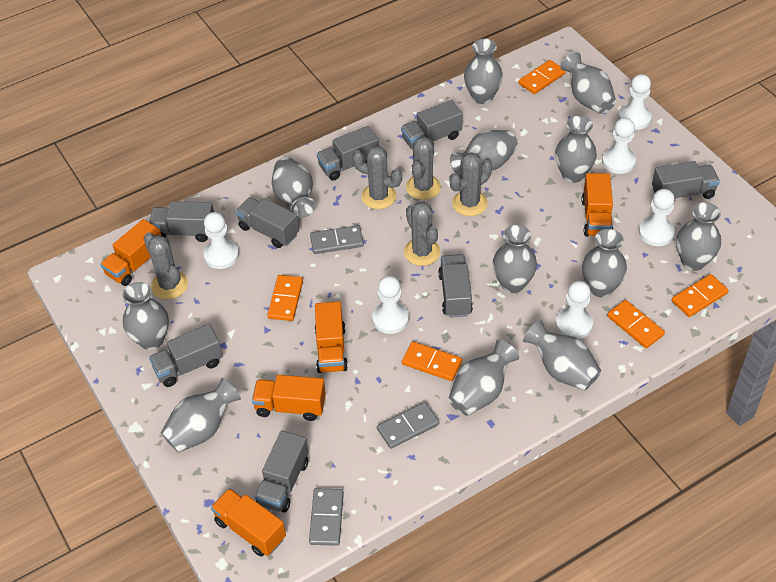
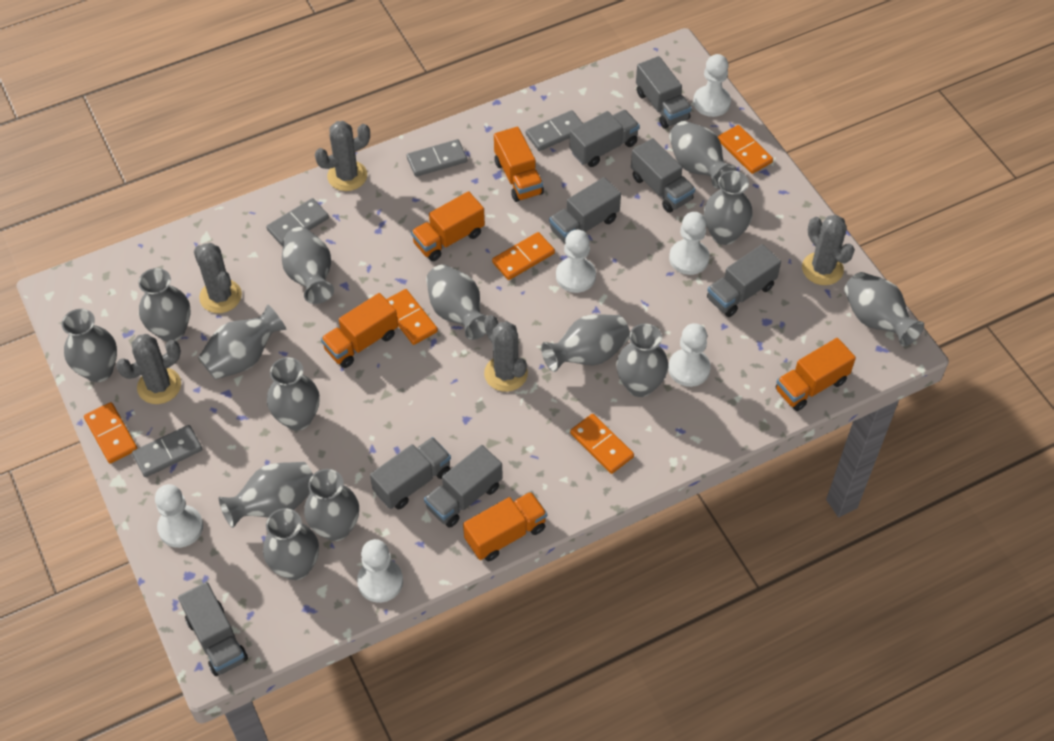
grey domino: 3 -> 4
grey vase: 12 -> 14

